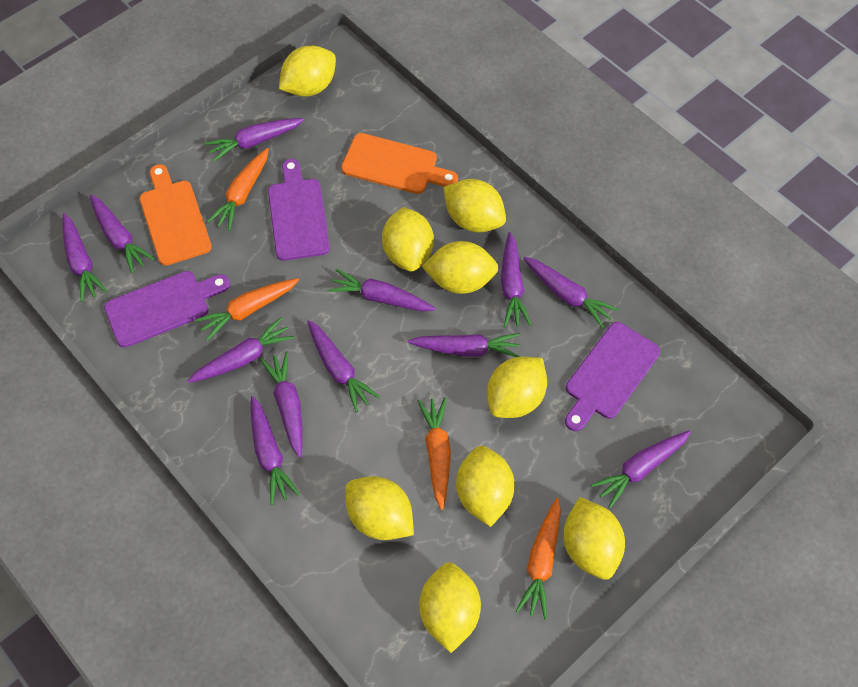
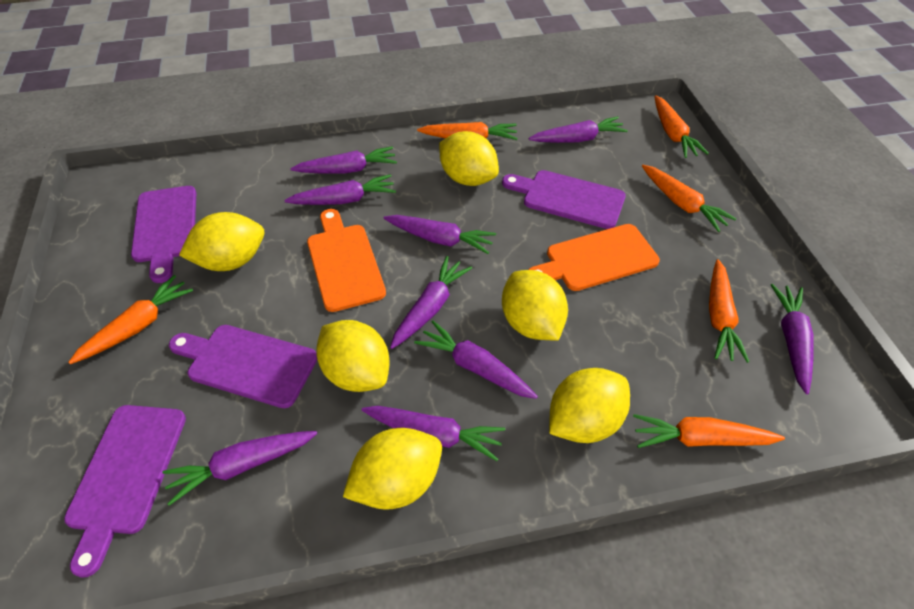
orange carrot: 4 -> 6
purple carrot: 12 -> 9
purple cutting board: 3 -> 4
yellow lemon: 9 -> 6

